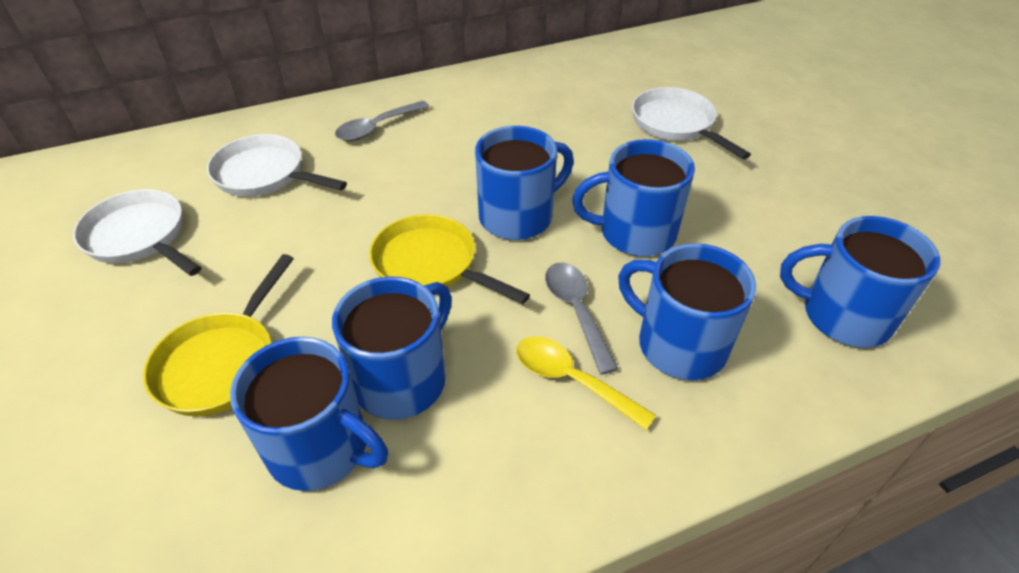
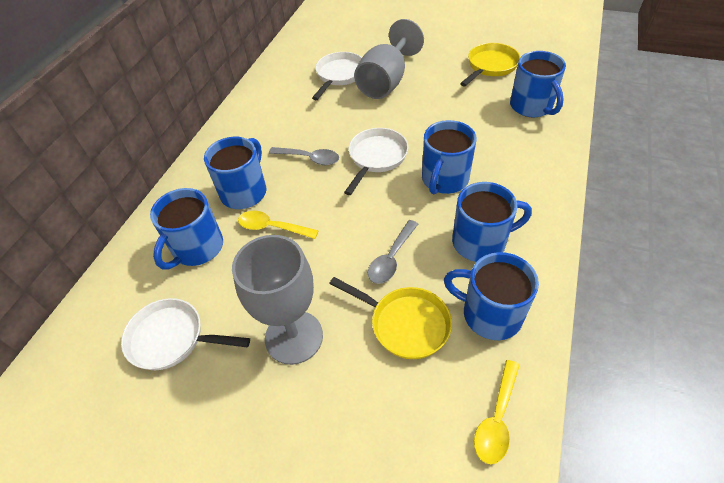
grey goblet: 0 -> 2
yellow spoon: 1 -> 2

